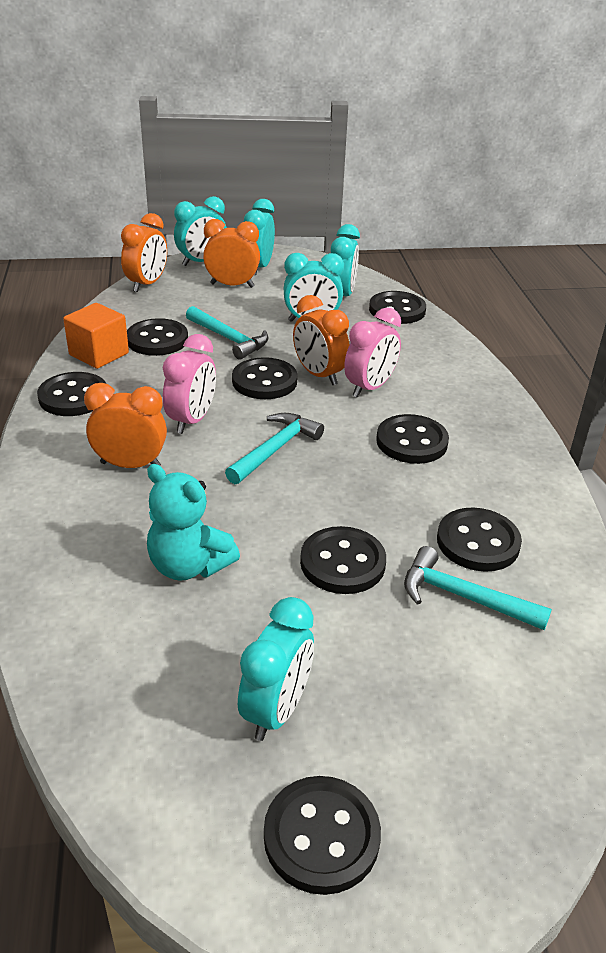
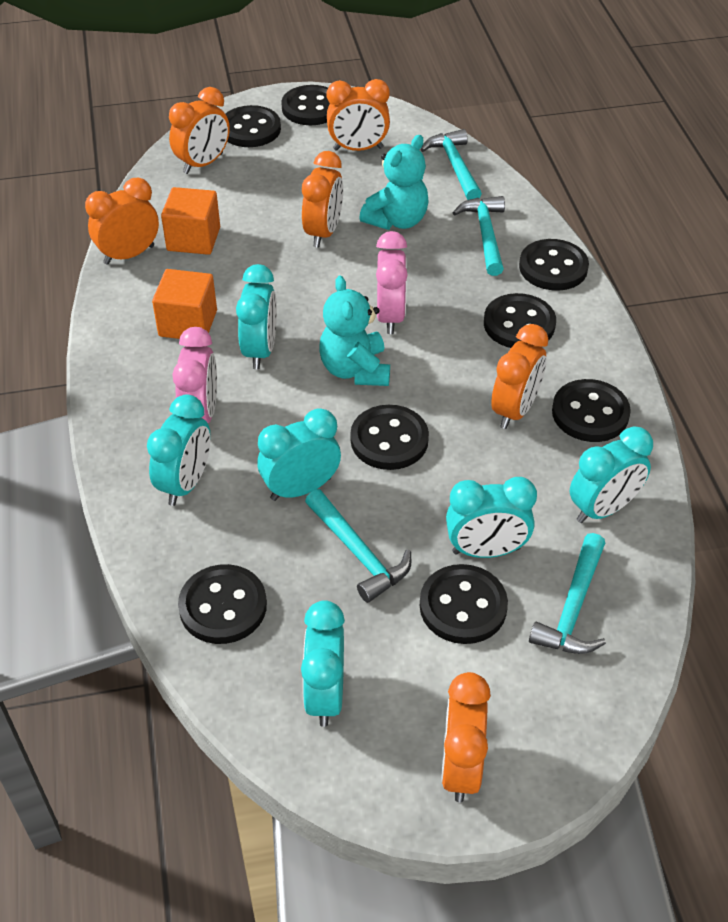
orange clock: 4 -> 6
orange cube: 1 -> 2
turquoise clock: 5 -> 6
turquoise hammer: 3 -> 4
turquoise teddy bear: 1 -> 2

